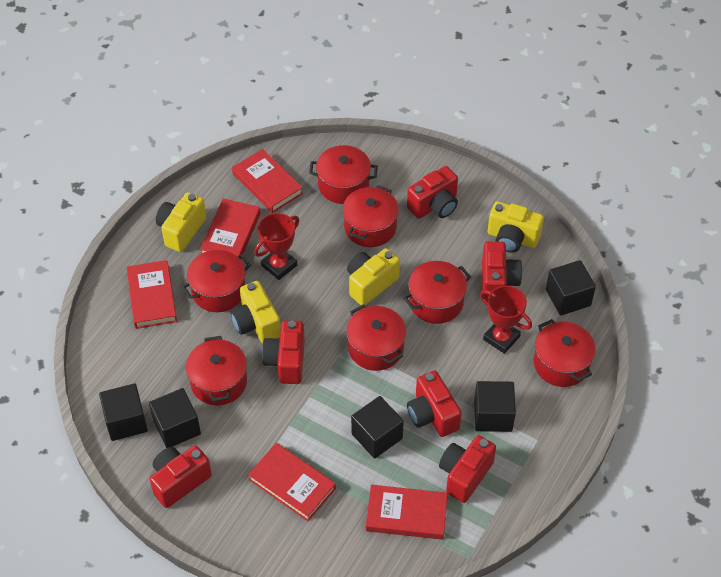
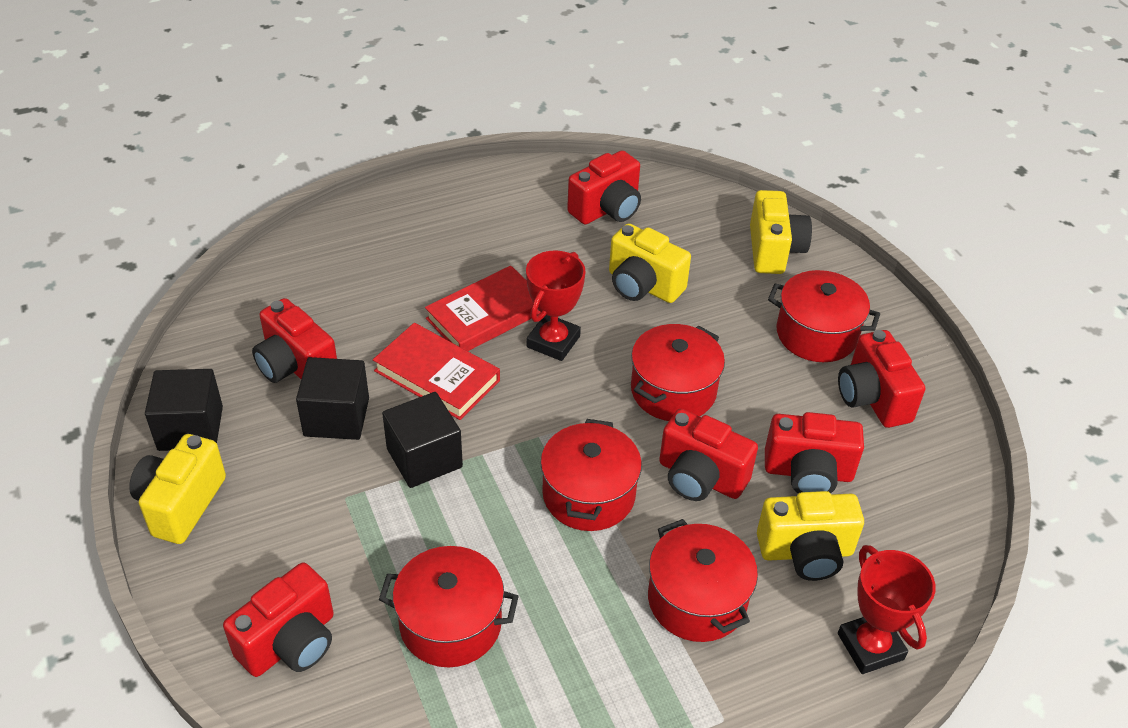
black cube: 5 -> 3
red book: 5 -> 2
red pot: 7 -> 5

